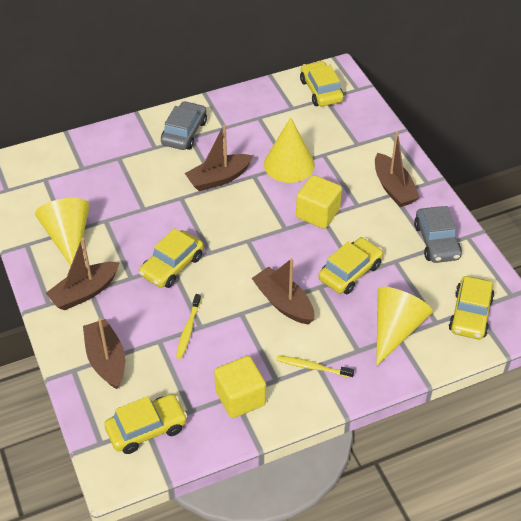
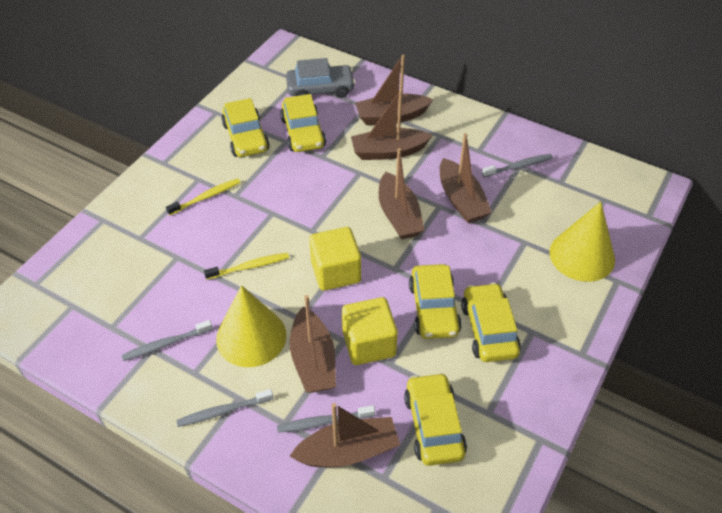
brown boat: 5 -> 6
grey car: 2 -> 1
grey toothbrush: 0 -> 4
yellow cone: 3 -> 2

